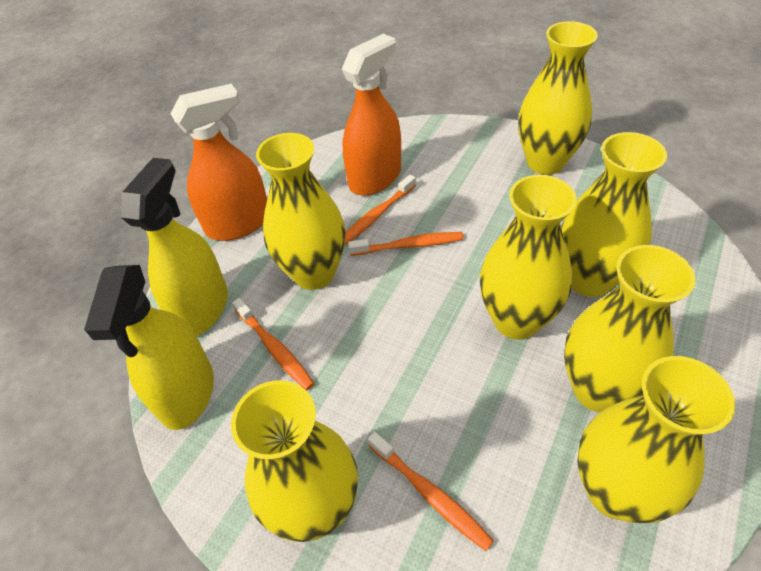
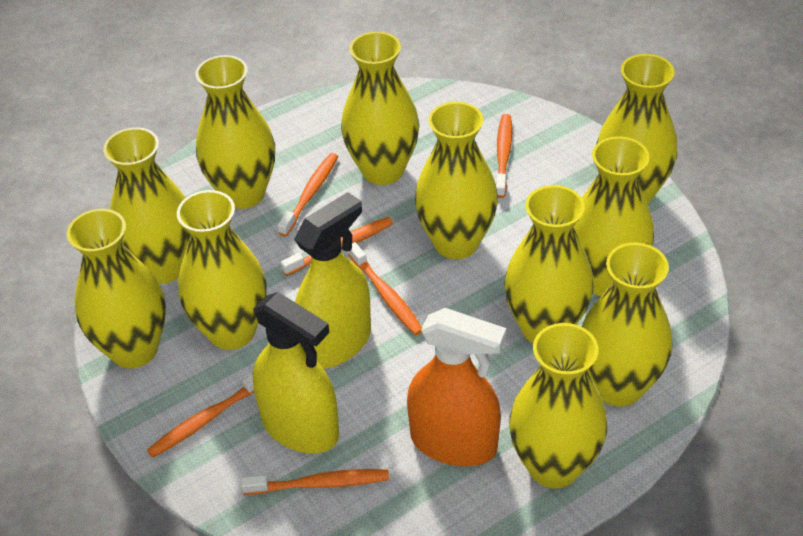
orange spray bottle: 2 -> 1
orange toothbrush: 4 -> 6
yellow vase: 7 -> 11

